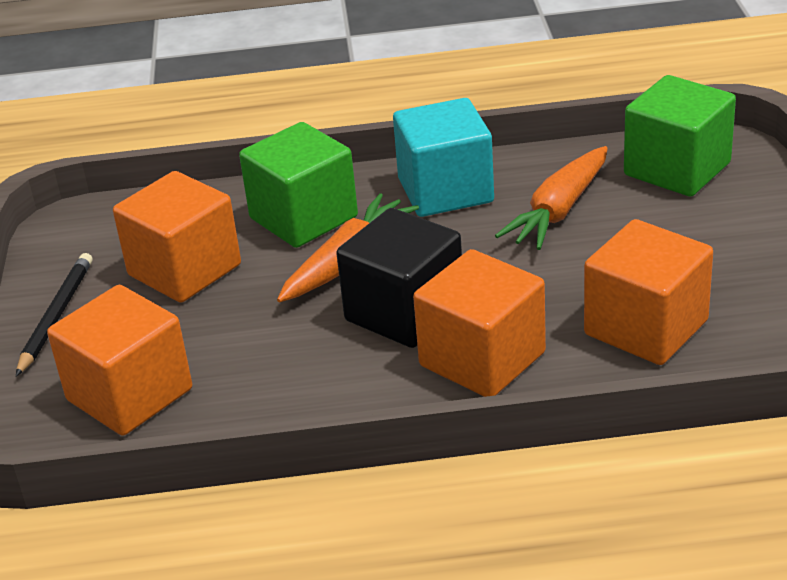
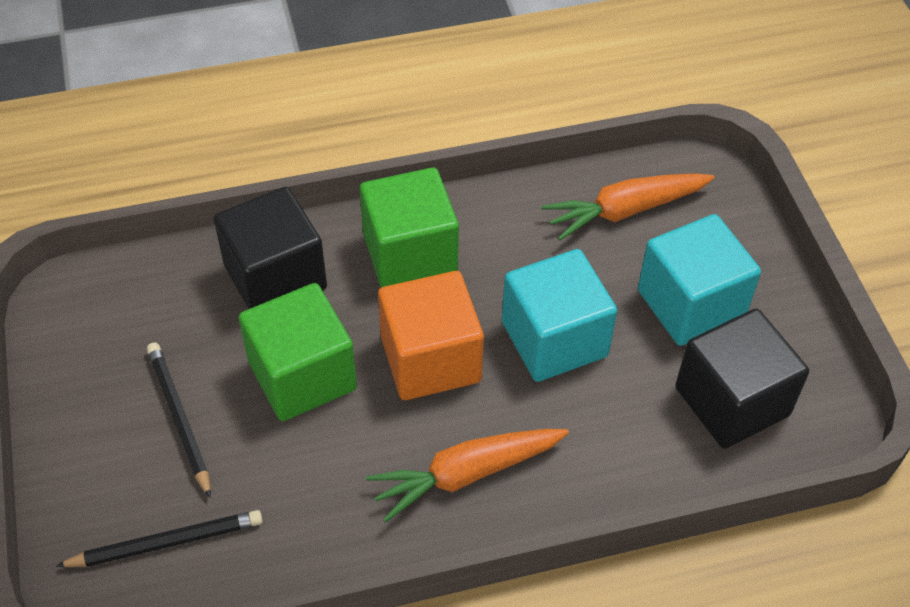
black cube: 1 -> 2
black pencil: 1 -> 2
orange cube: 4 -> 1
turquoise cube: 1 -> 2

